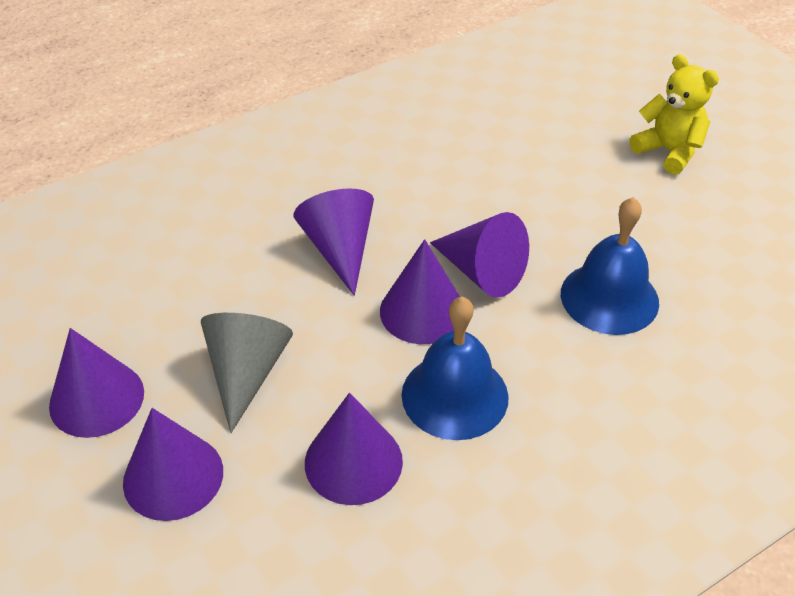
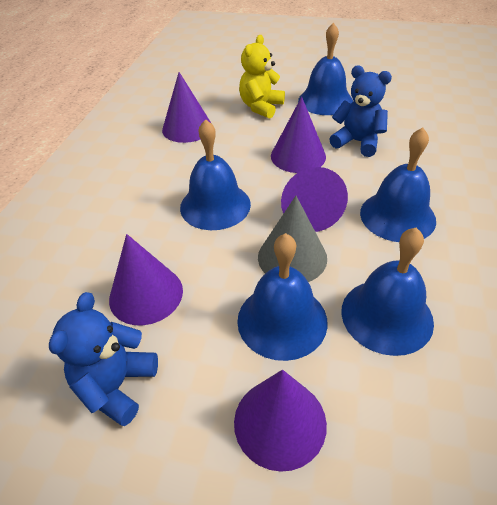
blue bell: 2 -> 5
blue teddy bear: 0 -> 2
purple cone: 6 -> 5

